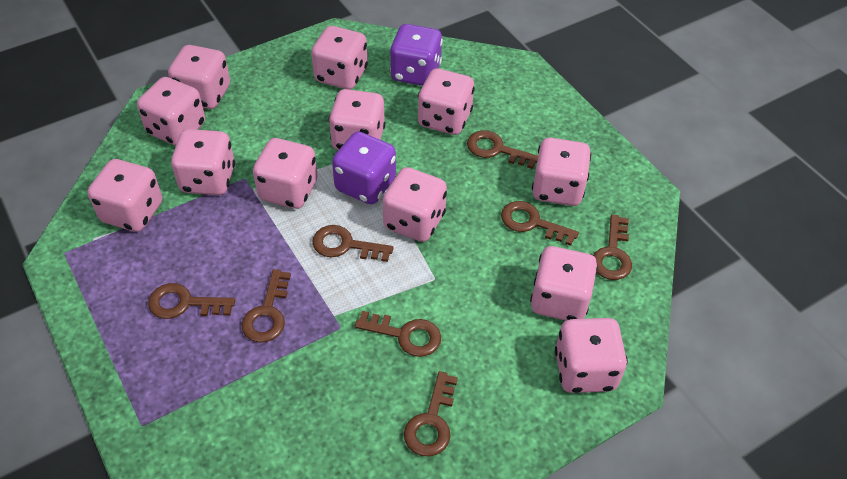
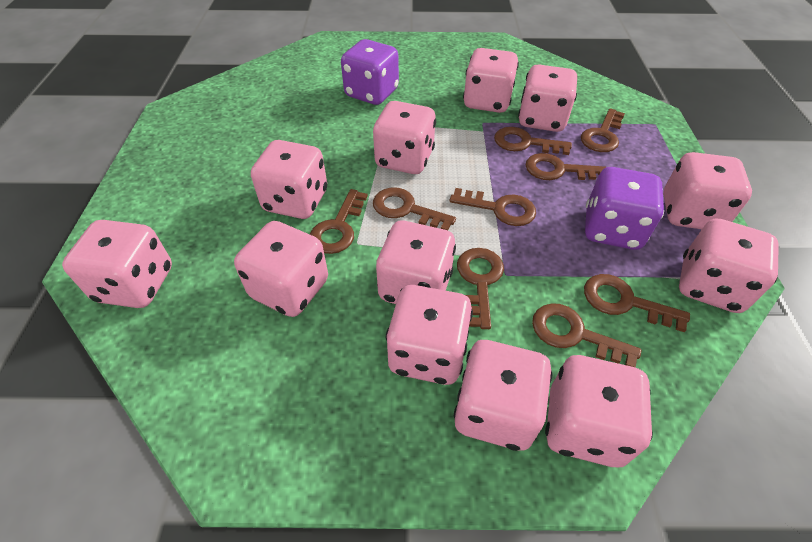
brown key: 8 -> 9

